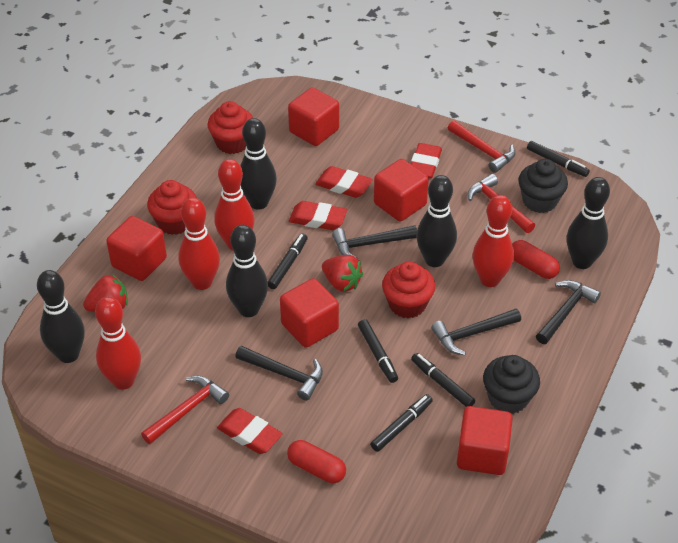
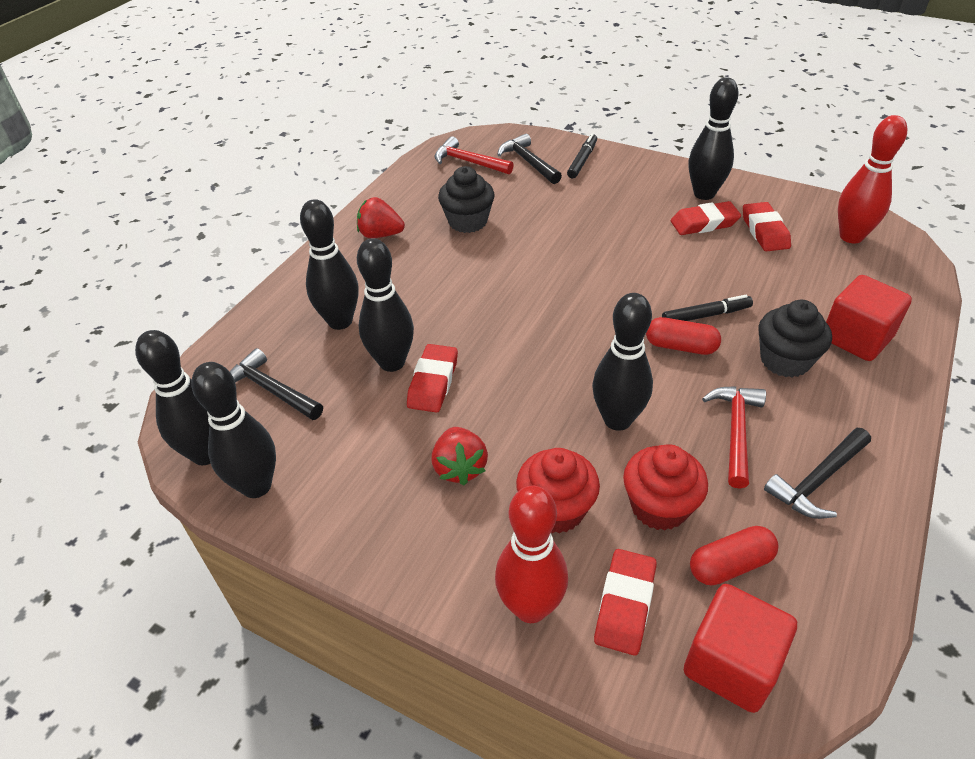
black bowling pin: 5 -> 6
black hammer: 4 -> 3
black marker: 5 -> 2
red bowling pin: 4 -> 2
red cube: 5 -> 2
red cupcake: 3 -> 2
red hammer: 3 -> 2

